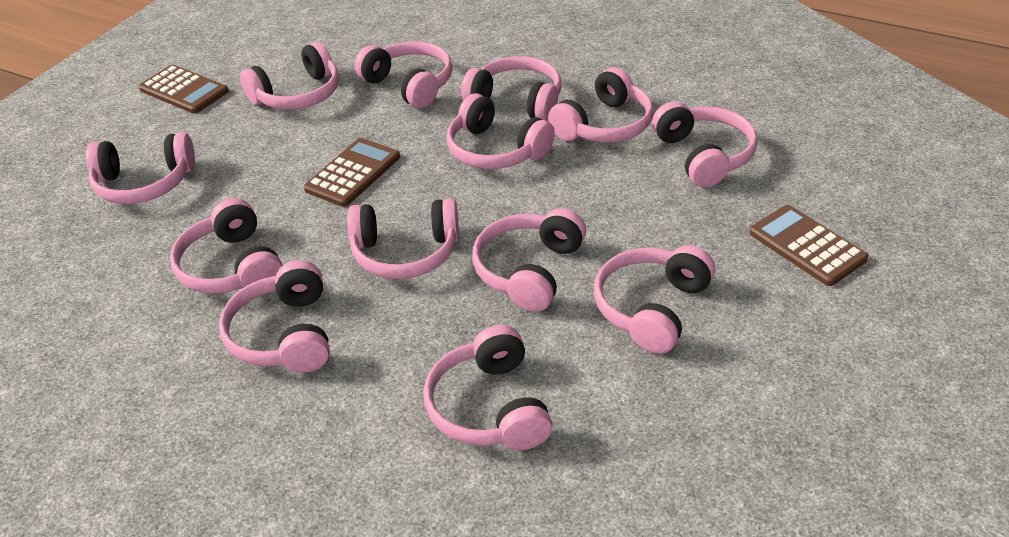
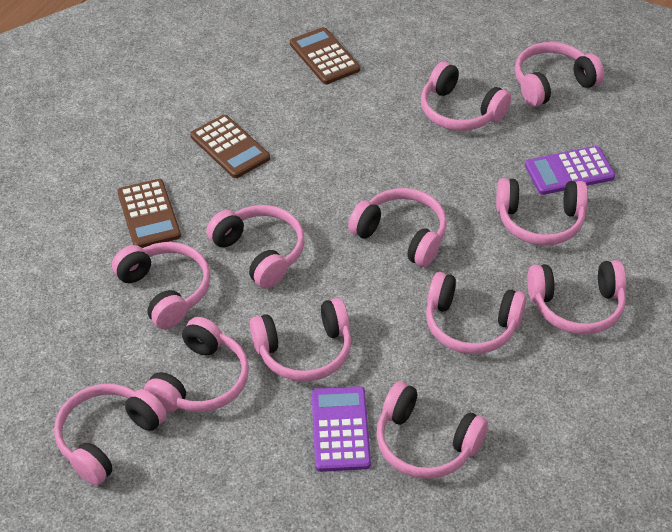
pink headphones: 13 -> 12
purple calculator: 0 -> 2

